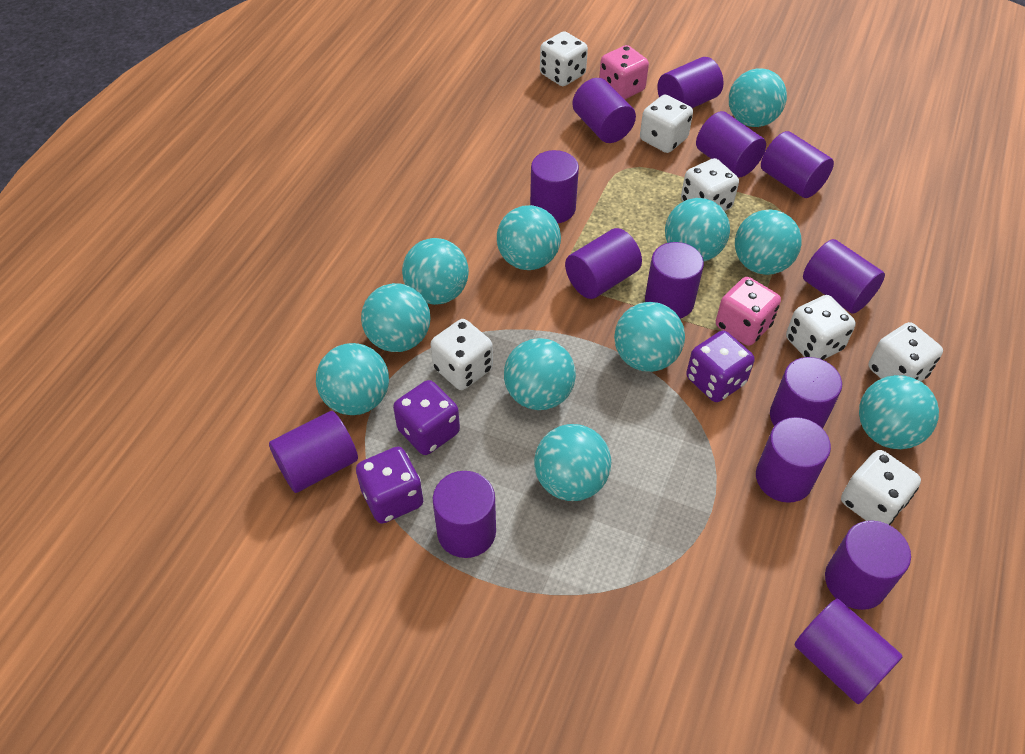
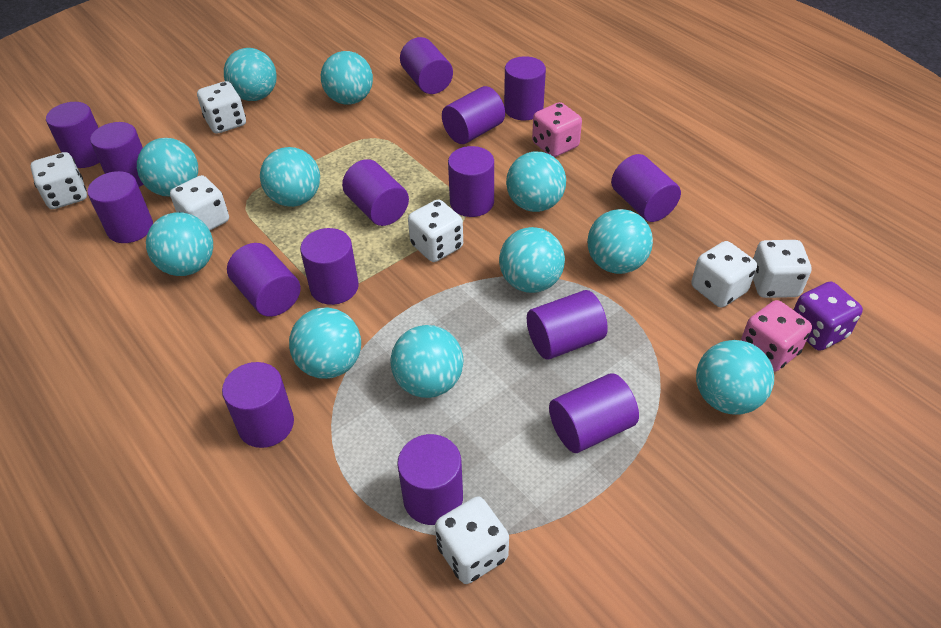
purple cylinder: 14 -> 15
purple dice: 3 -> 1

